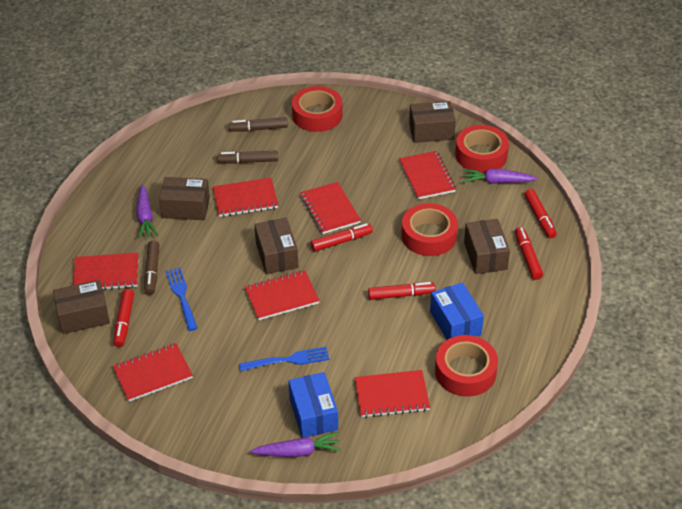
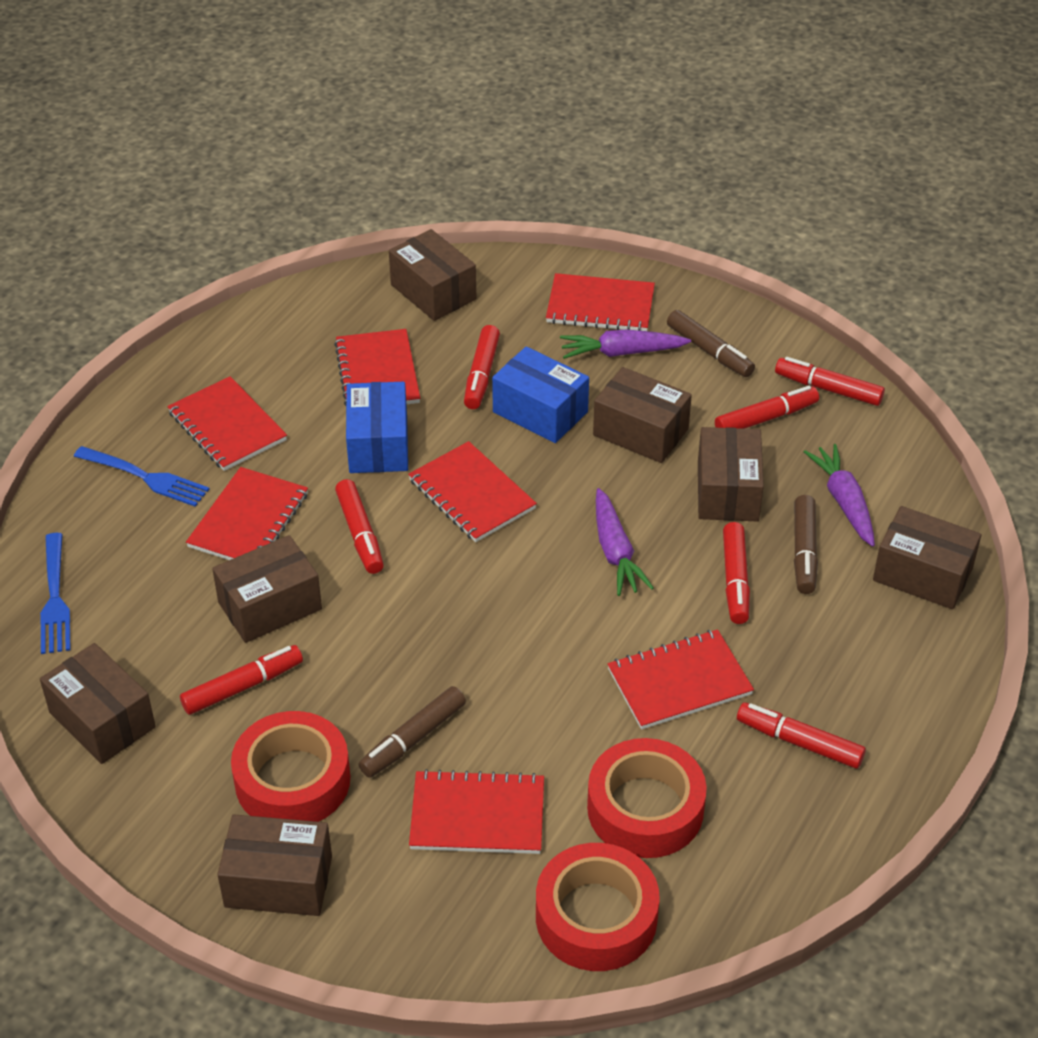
brown box: 5 -> 7
red marker: 5 -> 7
red tape: 4 -> 3

